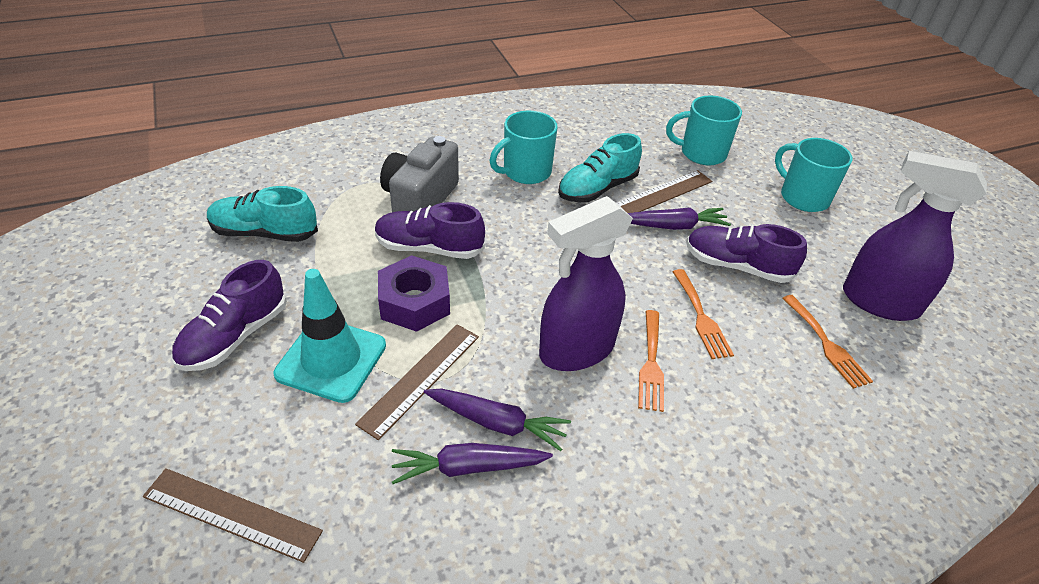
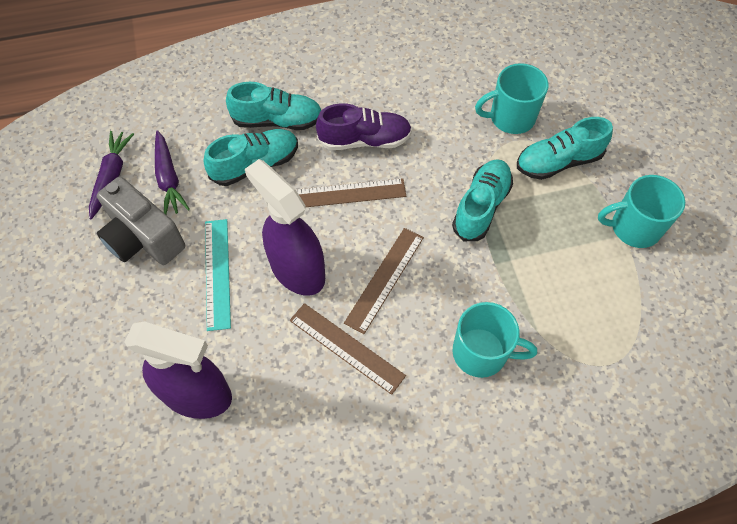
orange fork: 3 -> 0
purple carrot: 3 -> 2
purple nut: 1 -> 0
purple shoe: 3 -> 1
turquoise ruler: 0 -> 1
turquoise shoe: 2 -> 4
turquoise traffic cone: 1 -> 0

